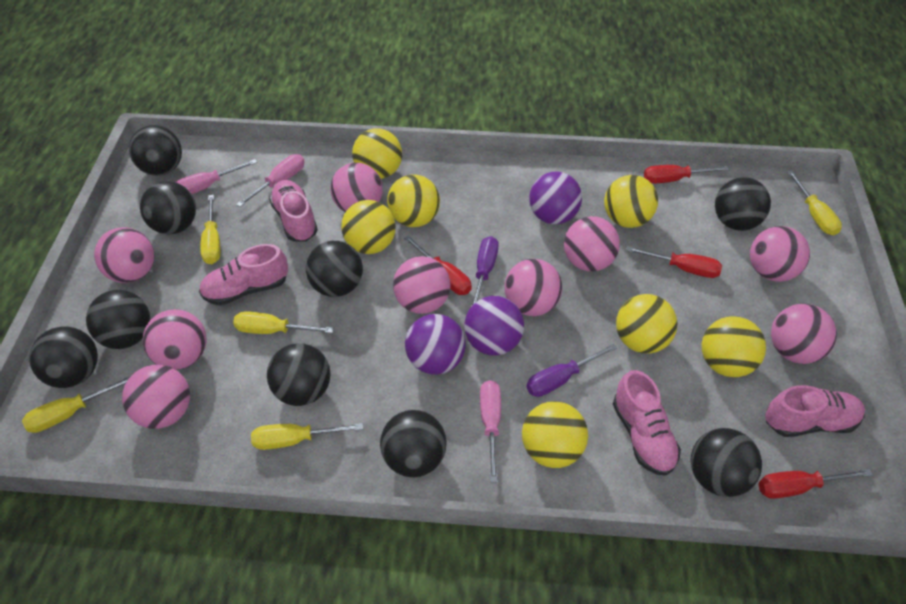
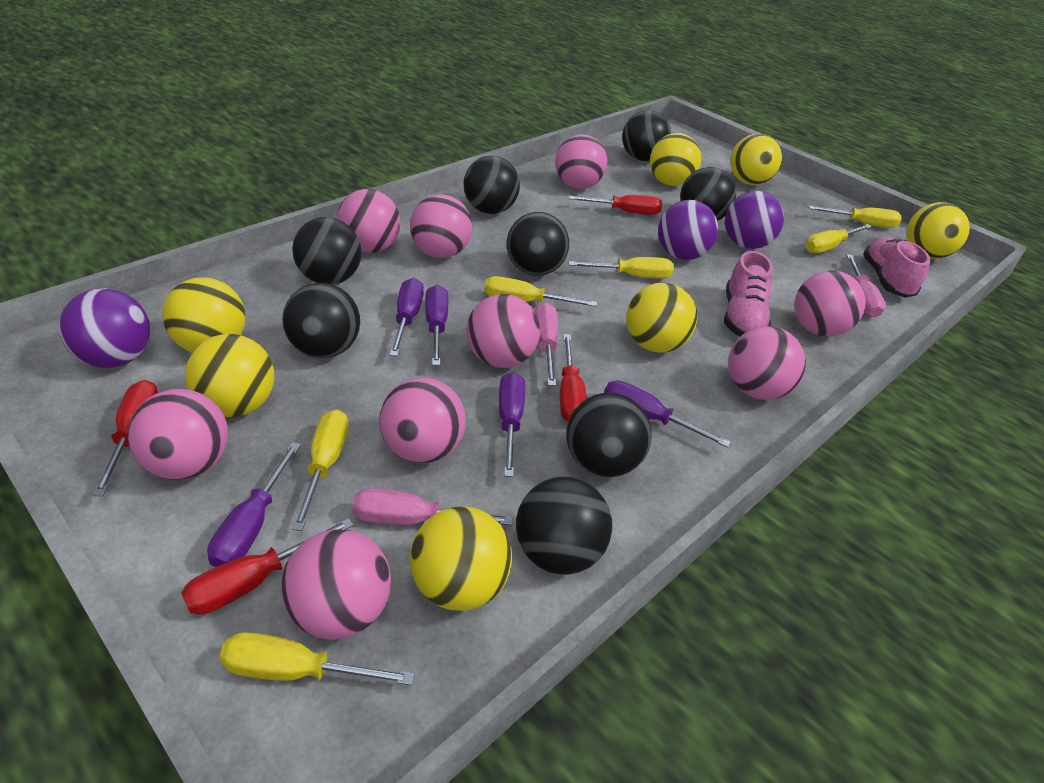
black ball: 9 -> 8
pink shoe: 4 -> 2
purple screwdriver: 2 -> 5
yellow screwdriver: 5 -> 6

